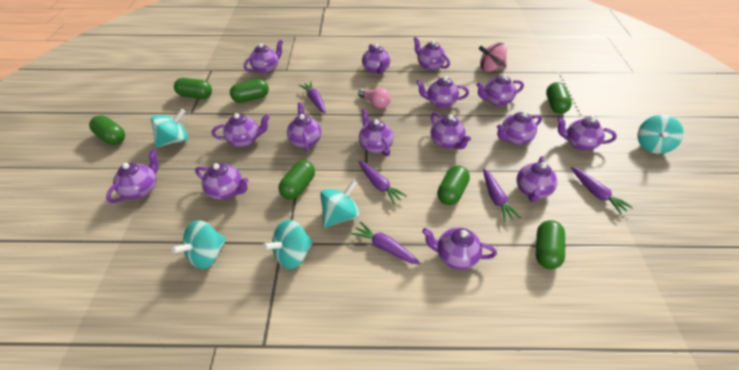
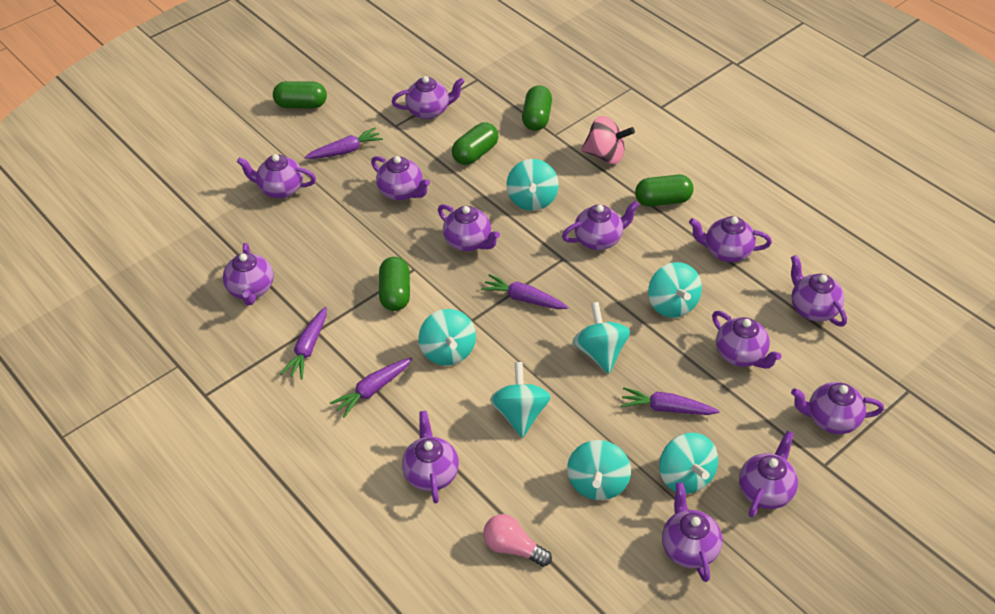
green capsule: 7 -> 5
purple teapot: 15 -> 13
turquoise spinning top: 5 -> 7

